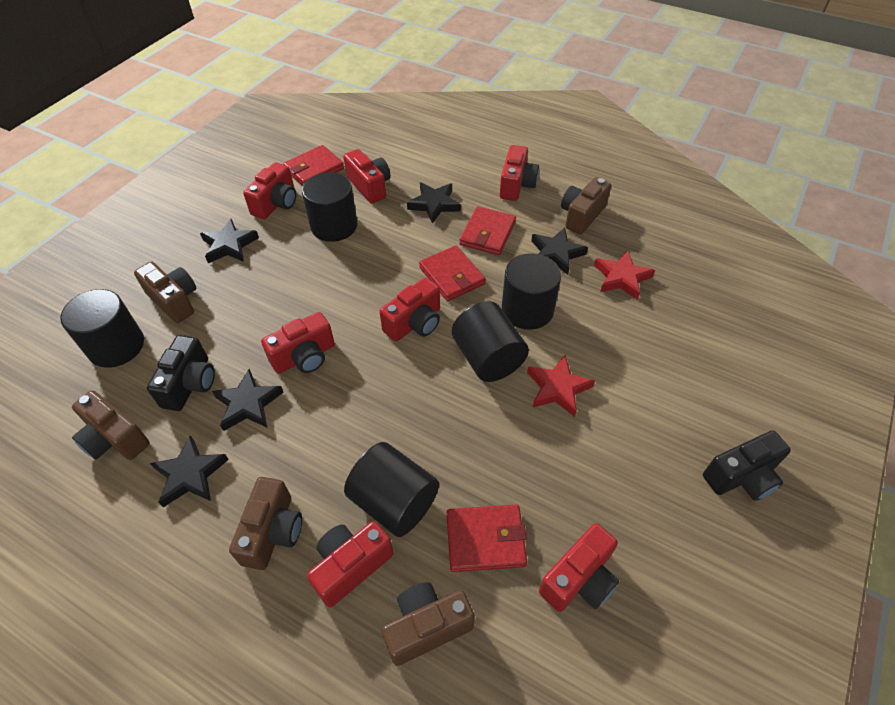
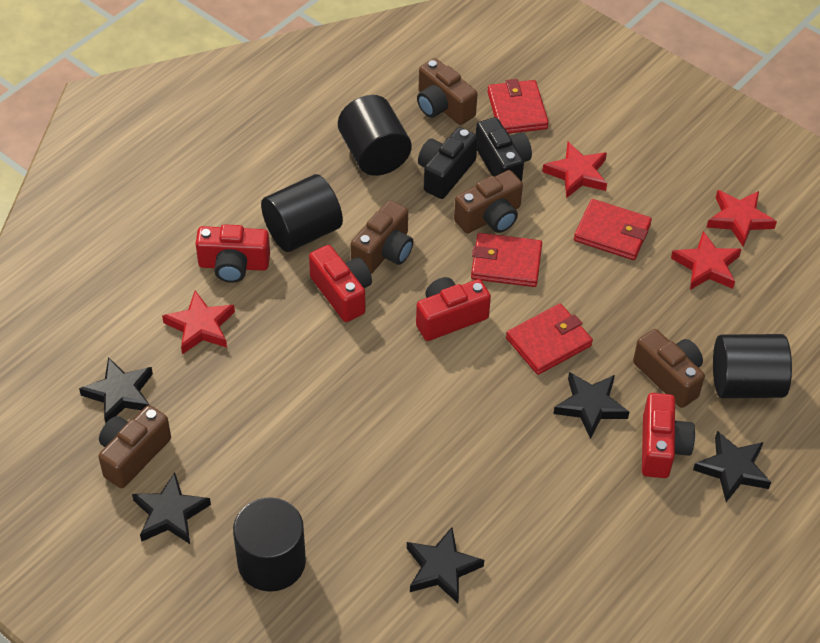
black cylinder: 5 -> 4
red camera: 7 -> 4
red star: 2 -> 4

